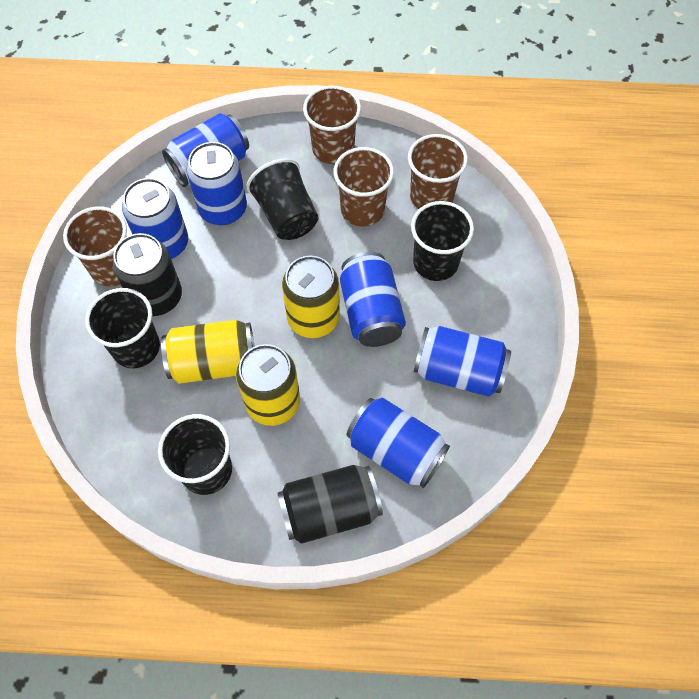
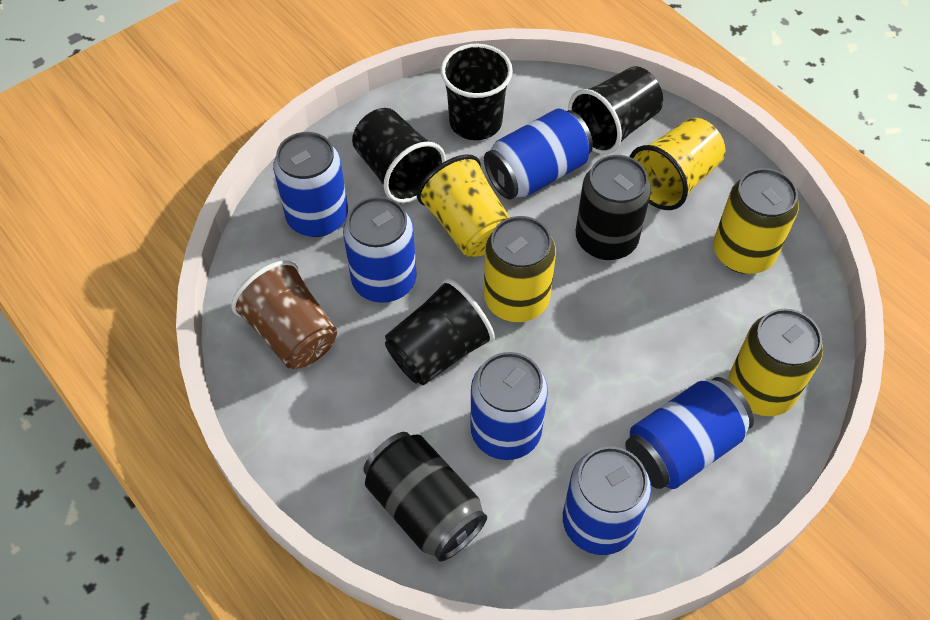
brown cup: 4 -> 1
yellow cup: 0 -> 2

